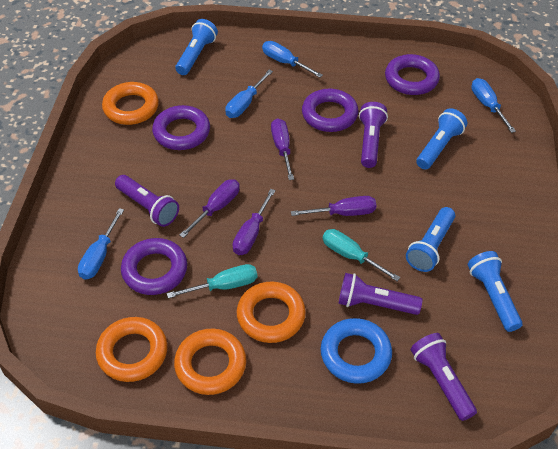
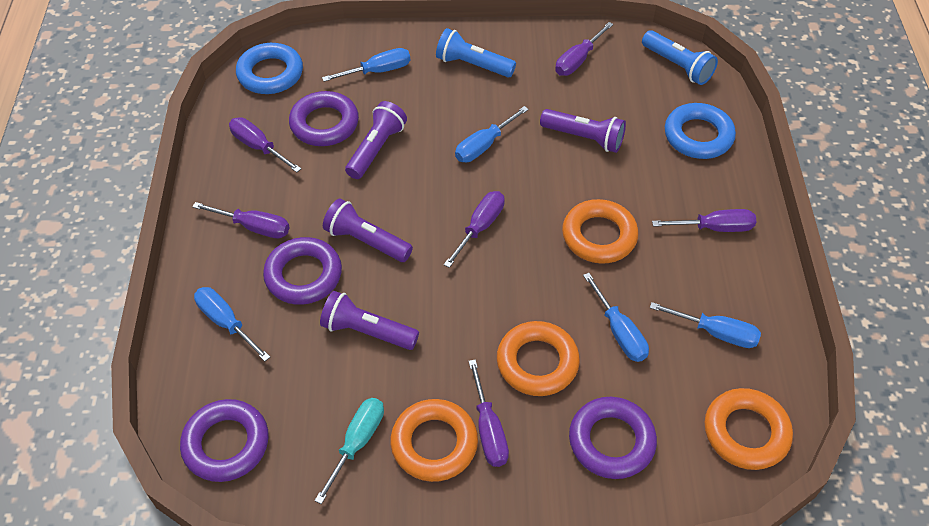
blue flashlight: 4 -> 2
blue ring: 1 -> 2
blue screwdriver: 4 -> 5
purple screwdriver: 4 -> 6
turquoise screwdriver: 2 -> 1

